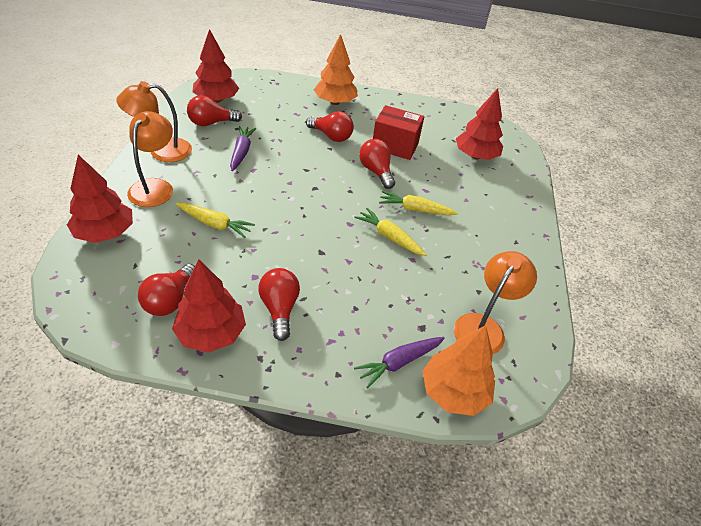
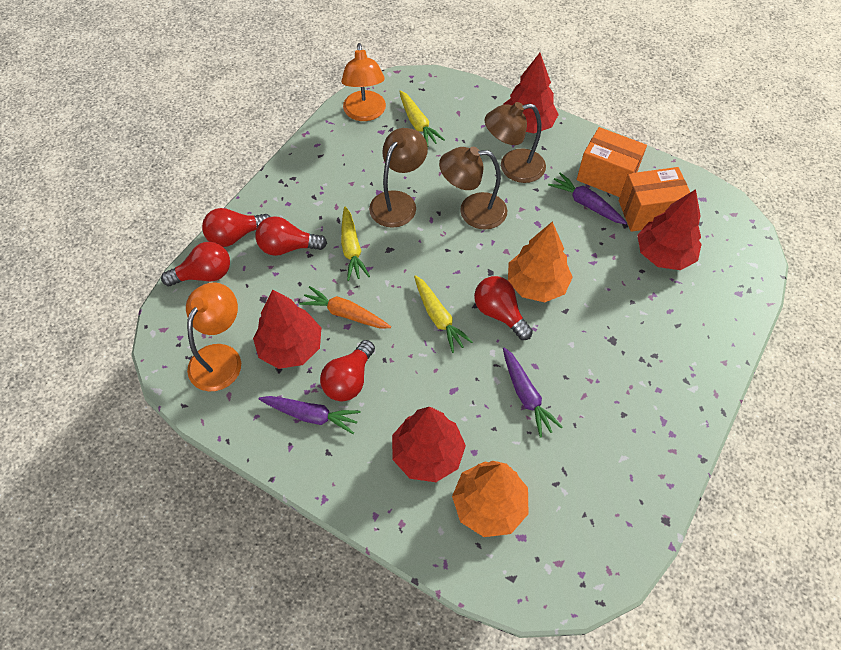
brown lamp: 0 -> 3
orange box: 0 -> 2
orange carrot: 0 -> 1
orange lamp: 3 -> 2
purple carrot: 2 -> 3
red box: 1 -> 0

